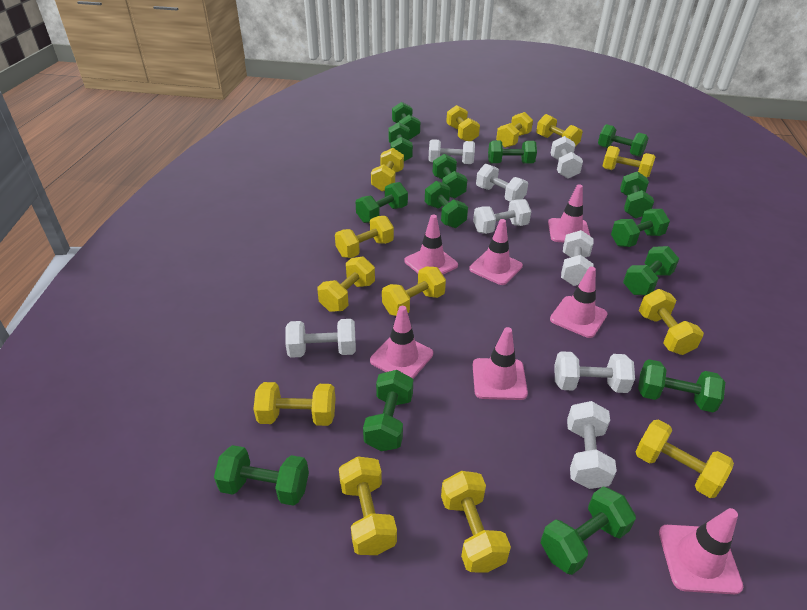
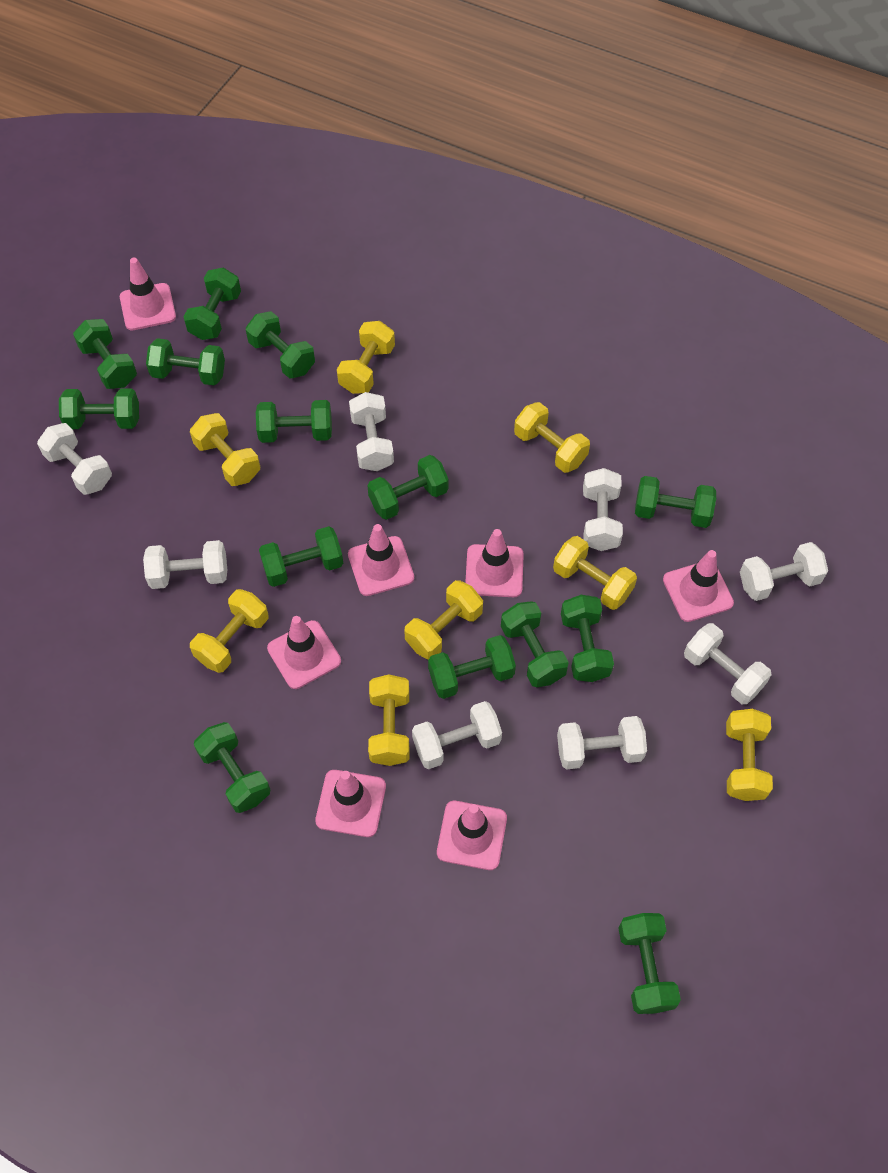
yellow dumbbell: 13 -> 8

